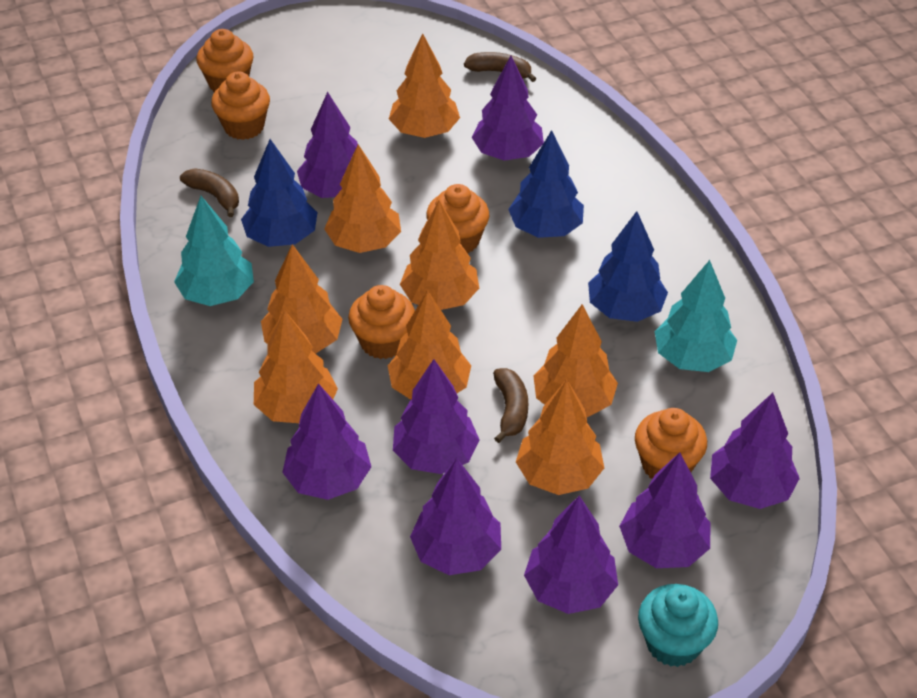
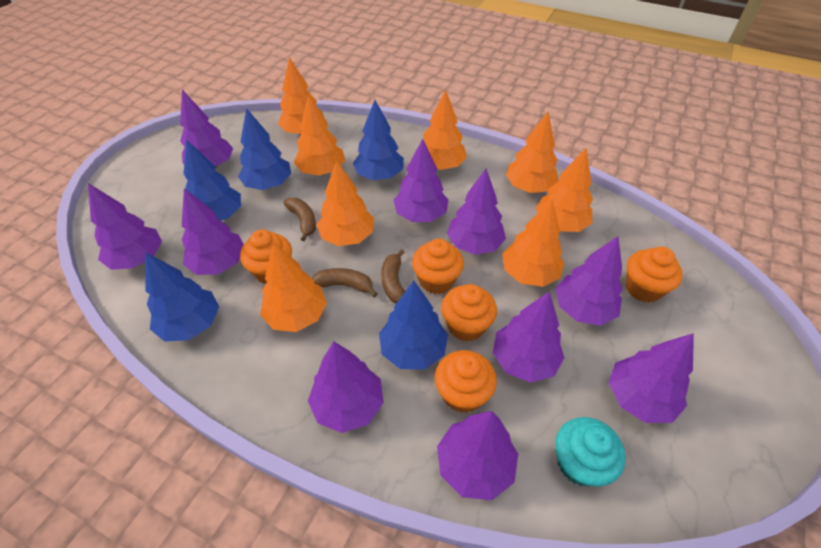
blue tree: 3 -> 5
purple tree: 8 -> 10
turquoise tree: 2 -> 0

